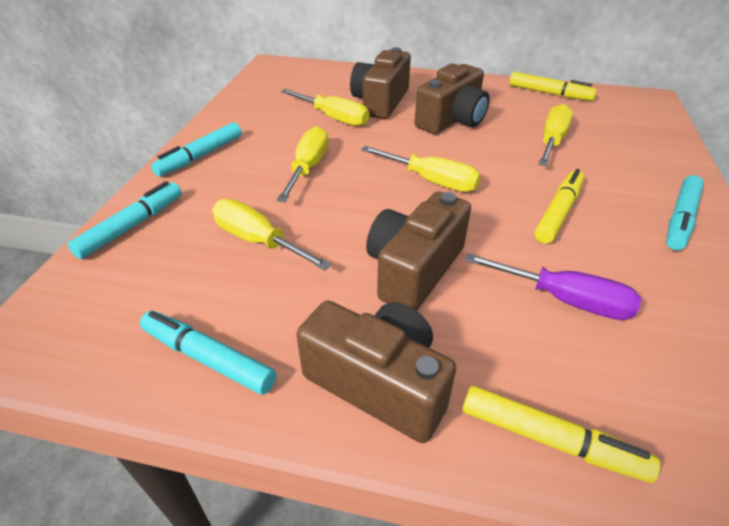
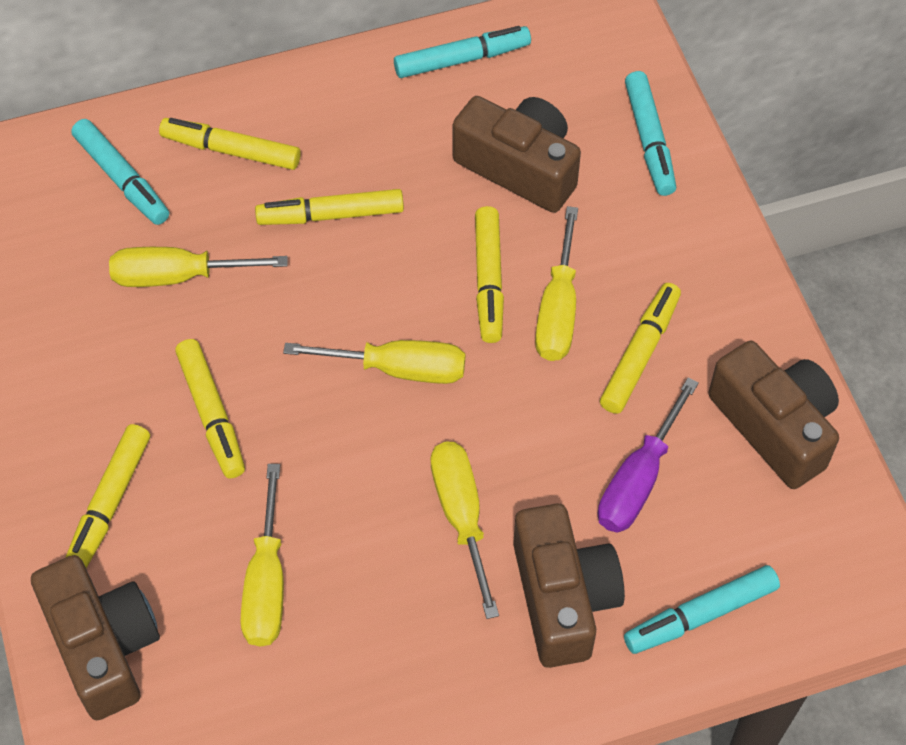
yellow marker: 3 -> 6

